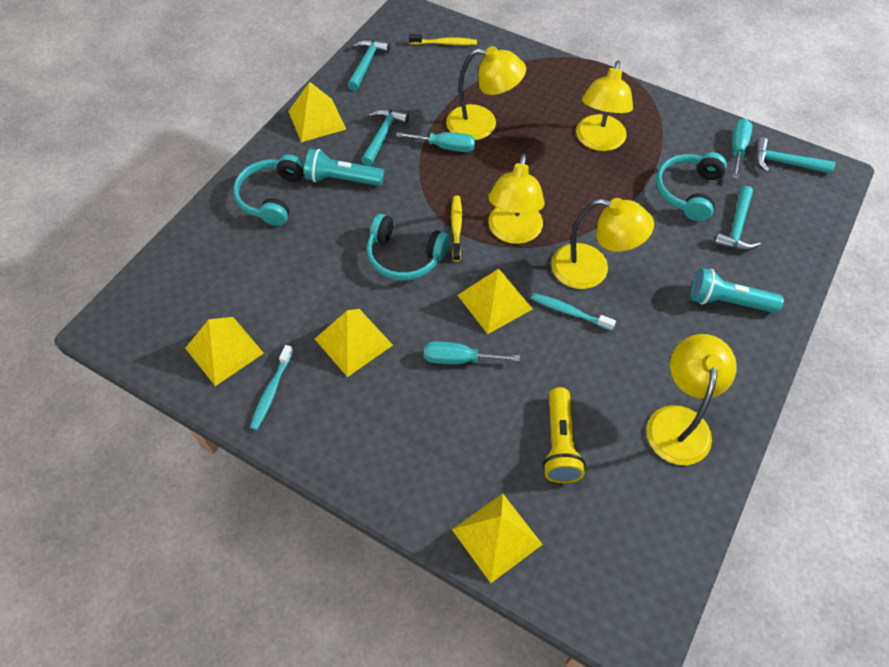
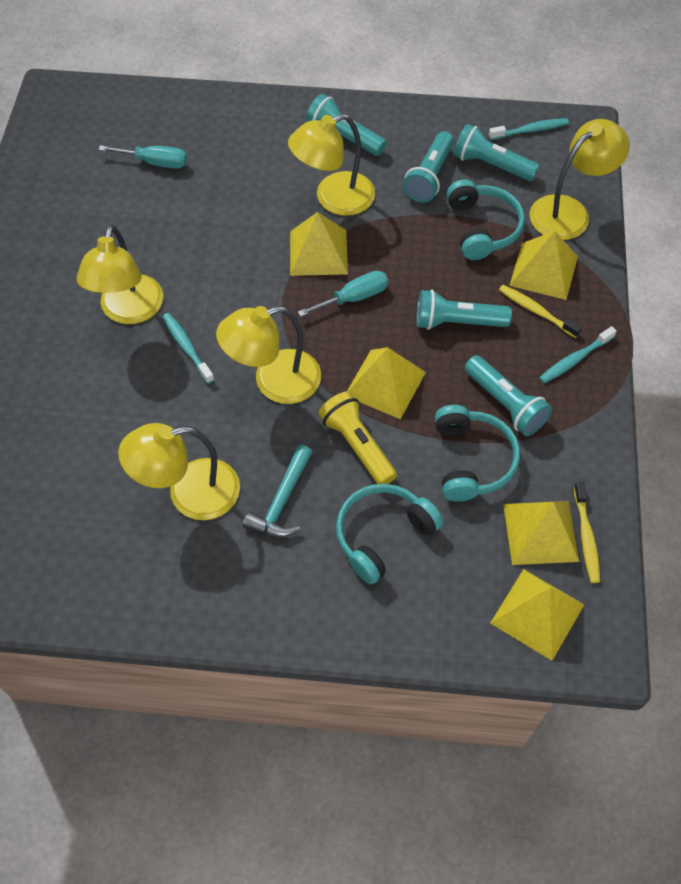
turquoise flashlight: 2 -> 5
turquoise hammer: 4 -> 1
turquoise screwdriver: 3 -> 2
turquoise toothbrush: 2 -> 3

